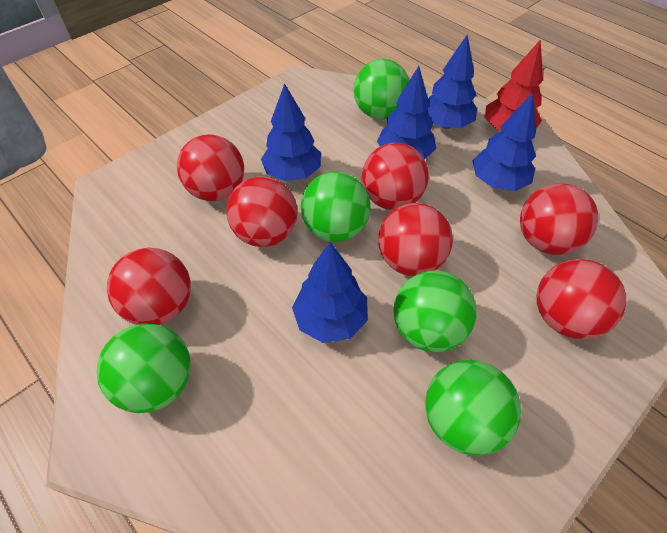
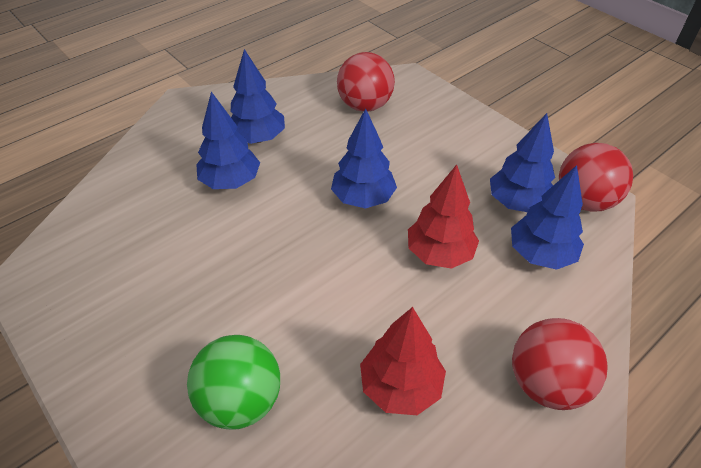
green ball: 5 -> 1
red ball: 7 -> 3
red tree: 1 -> 2

